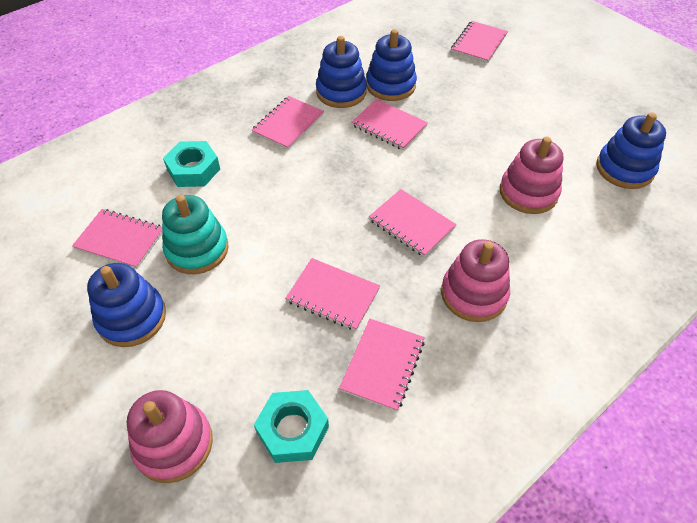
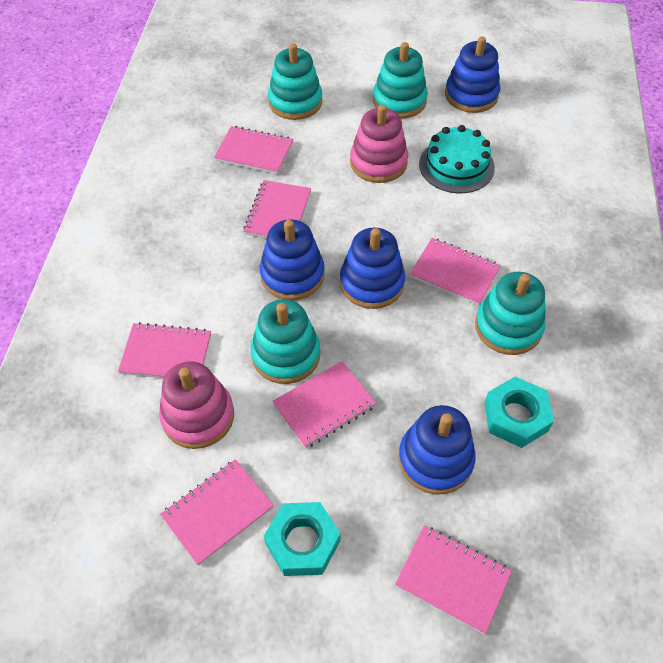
pink stacking toy: 3 -> 2
turquoise cake: 0 -> 1
turquoise stacking toy: 1 -> 4

